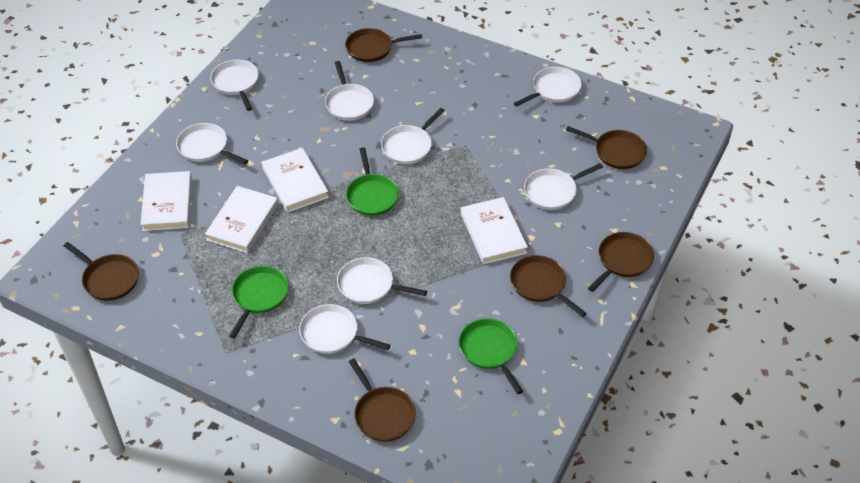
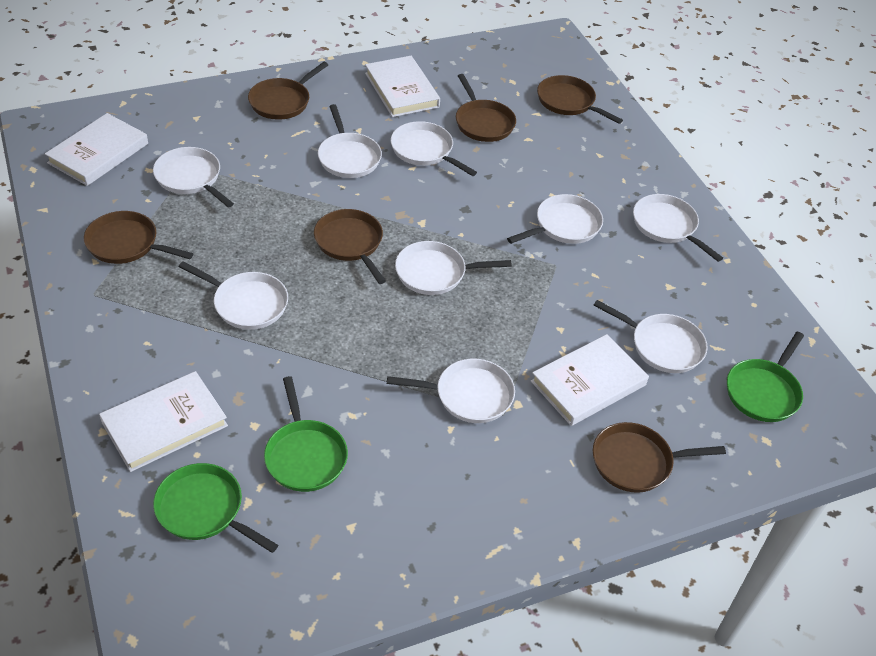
white pan: 8 -> 9

